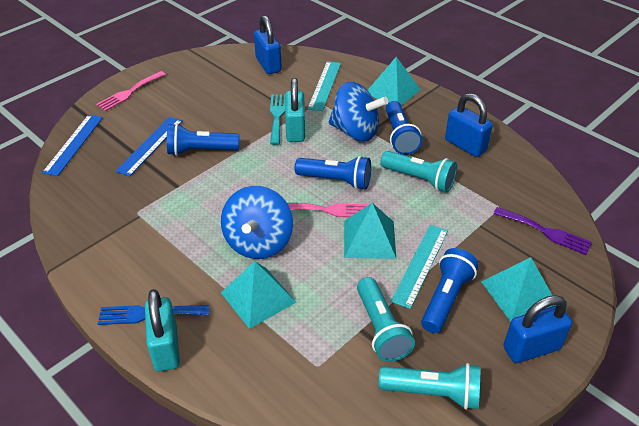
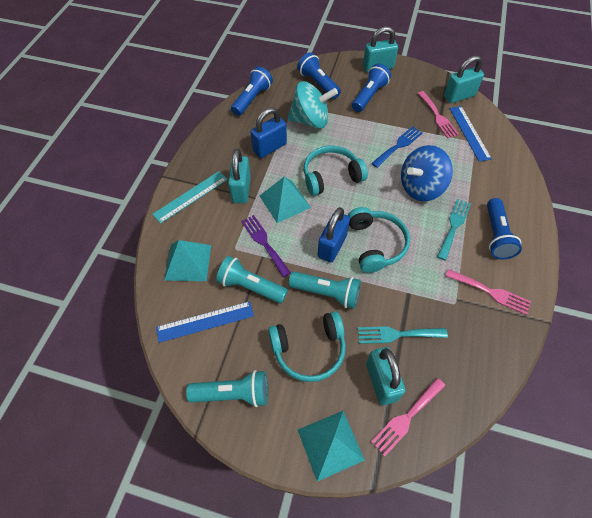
blue padlock: 3 -> 2
blue spinning top: 2 -> 1
pink fork: 2 -> 3
turquoise fork: 1 -> 2
turquoise headphones: 0 -> 3
turquoise padlock: 2 -> 4
turquoise pyramid: 4 -> 3
turquoise ruler: 2 -> 1
turquoise spinning top: 0 -> 1

